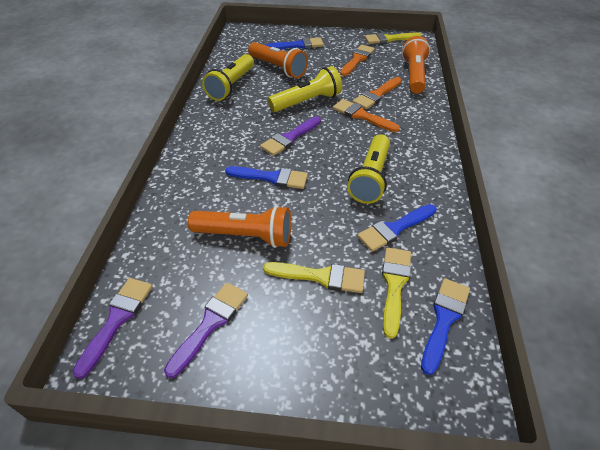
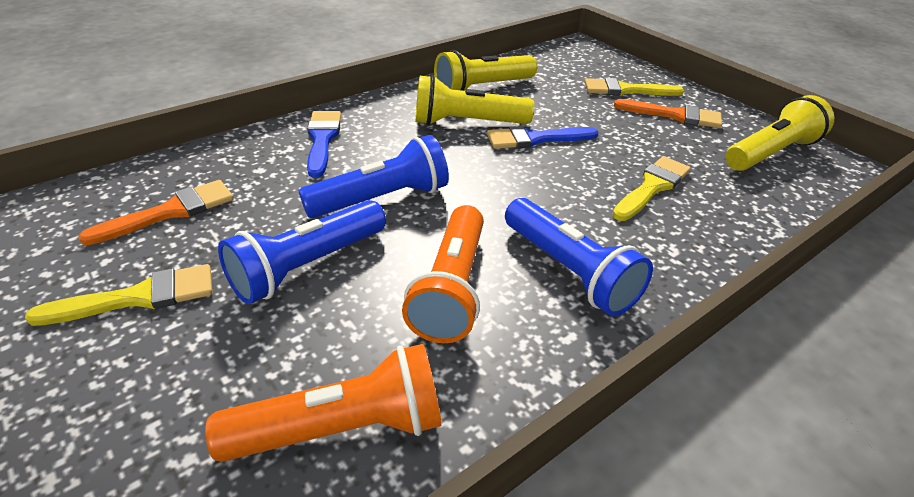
blue brush: 4 -> 2
blue flashlight: 0 -> 3
orange brush: 3 -> 2
orange flashlight: 3 -> 2
purple brush: 3 -> 0

